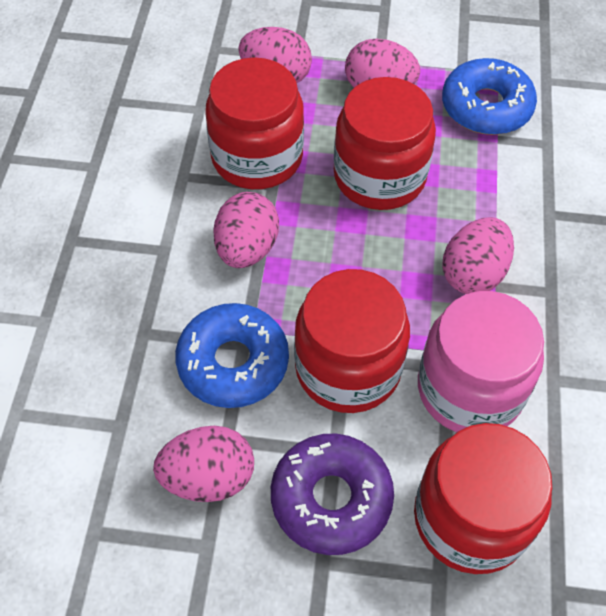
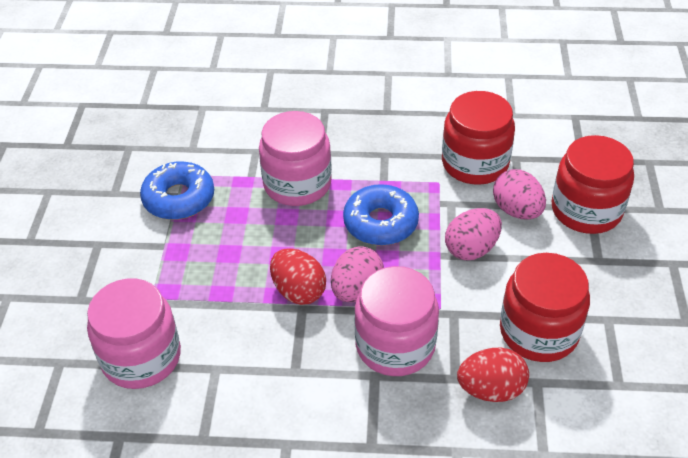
pink egg: 5 -> 3
pink jar: 1 -> 3
purple donut: 1 -> 0
red egg: 0 -> 2
red jar: 4 -> 3

